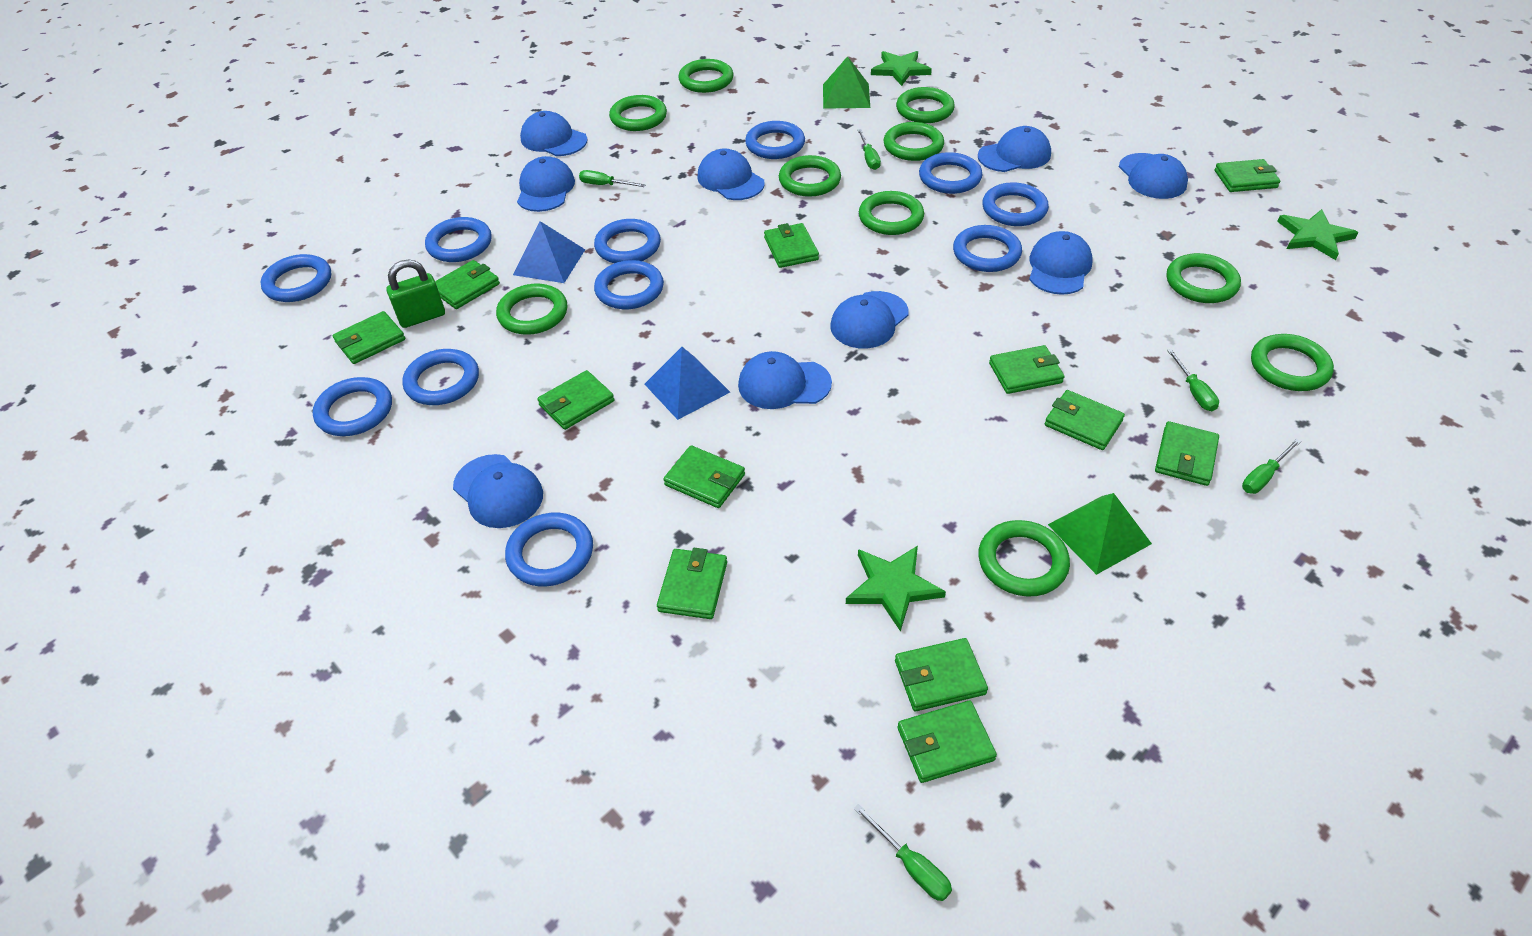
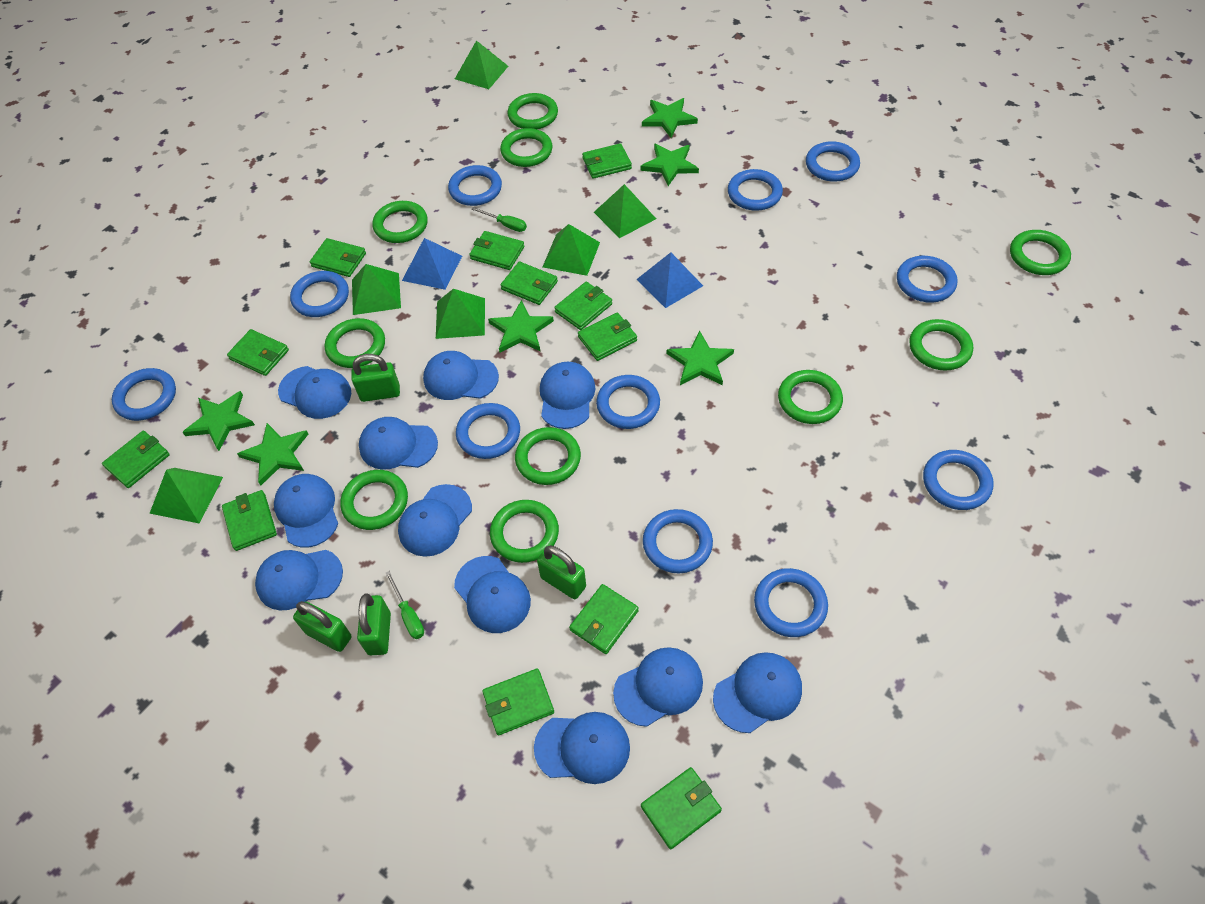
blue cap: 9 -> 11
green padlock: 1 -> 4
green pyramid: 2 -> 6
green screwdriver: 5 -> 2
green star: 3 -> 6

